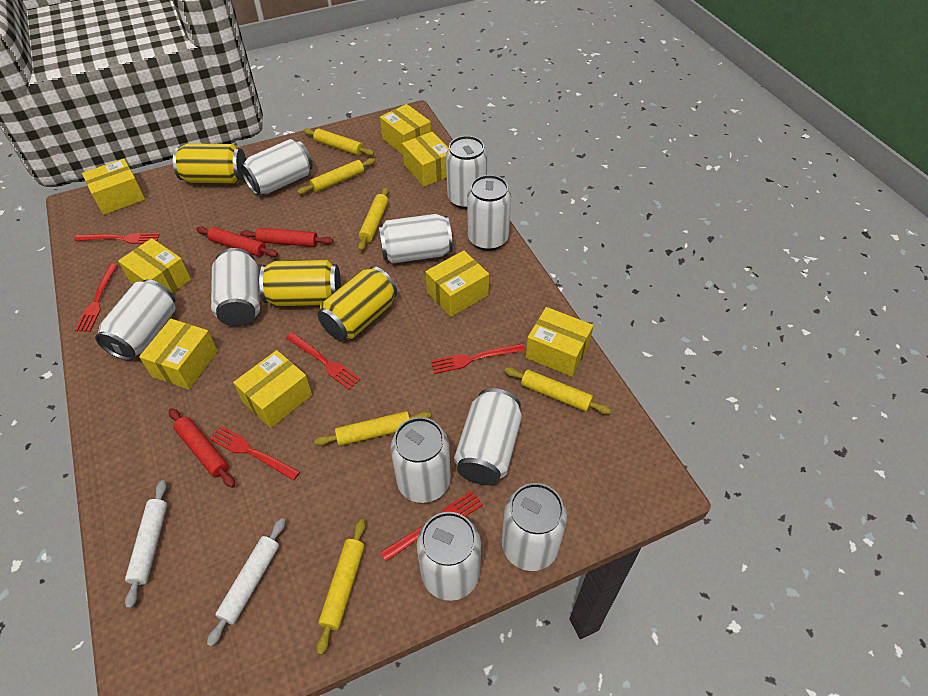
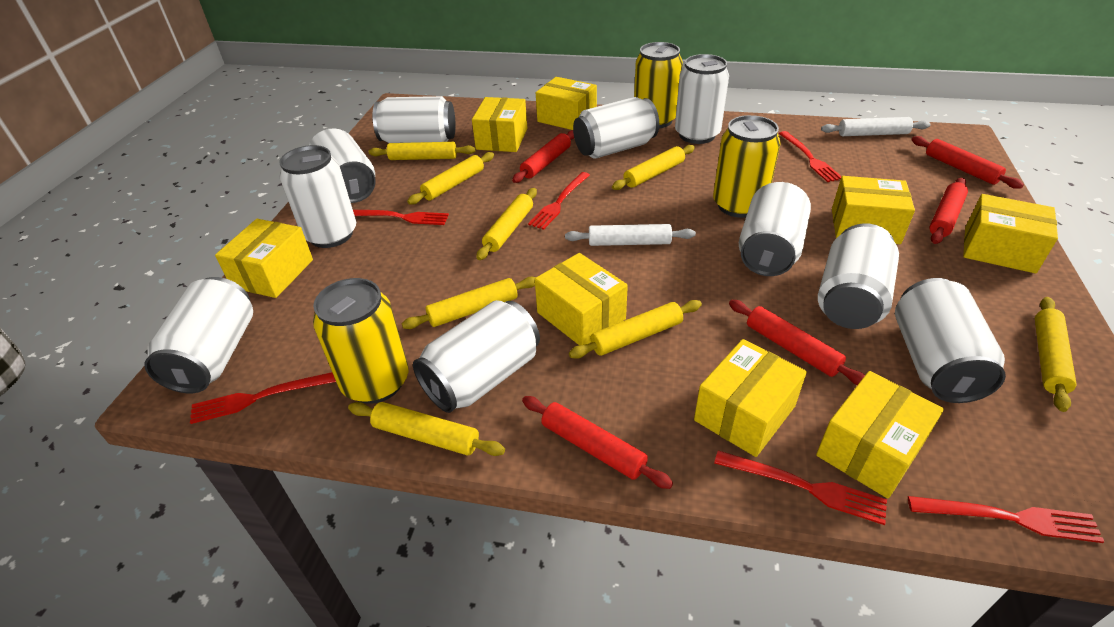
red rolling pin: 3 -> 5
yellow rolling pin: 6 -> 8

